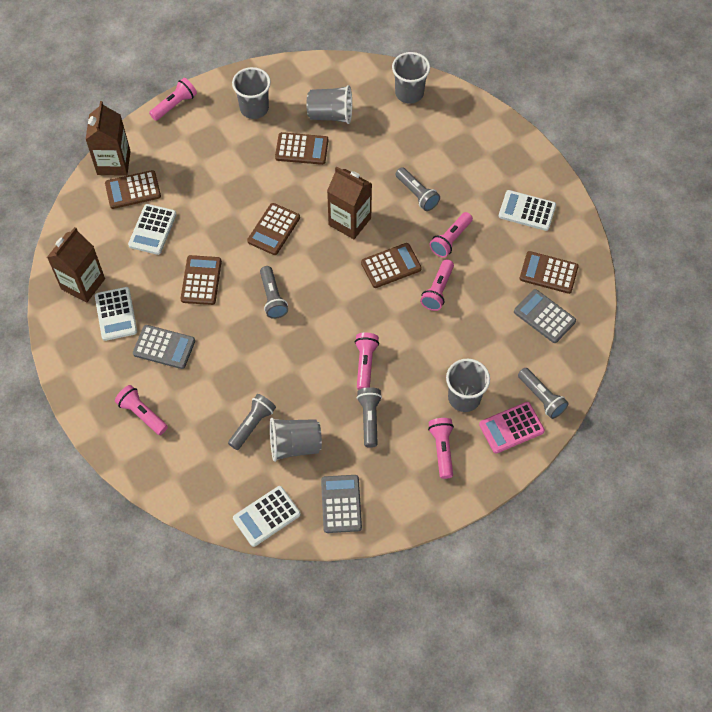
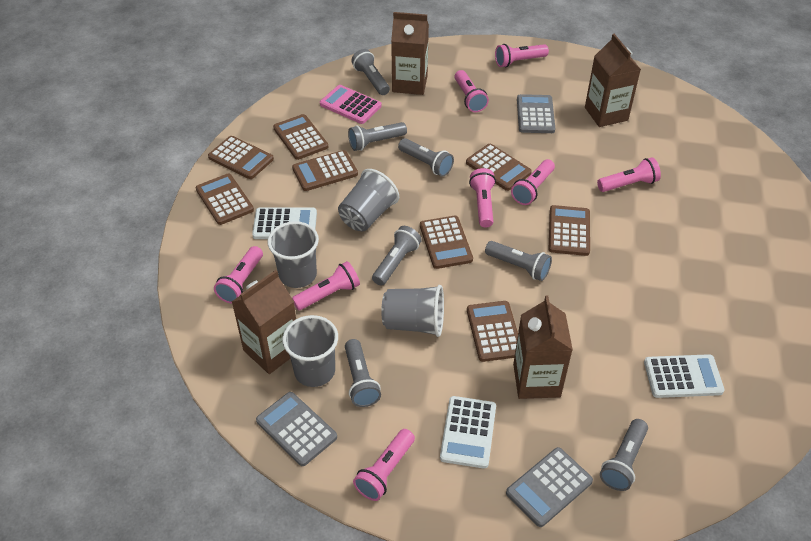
brown calculator: 6 -> 8
brown carton: 3 -> 4
grey cup: 5 -> 4
grey flashlight: 5 -> 7
pink flashlight: 6 -> 8
white calculator: 4 -> 3

